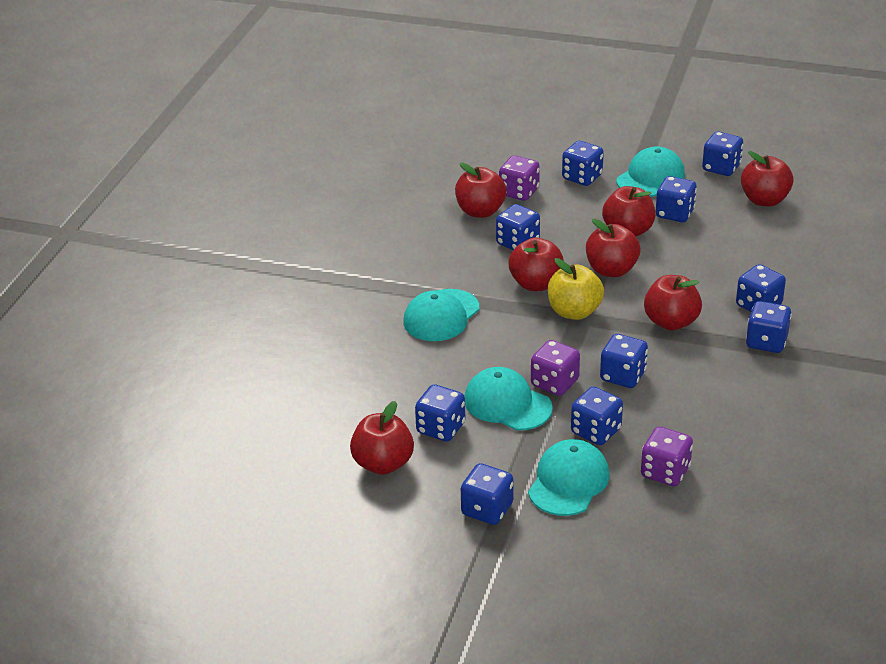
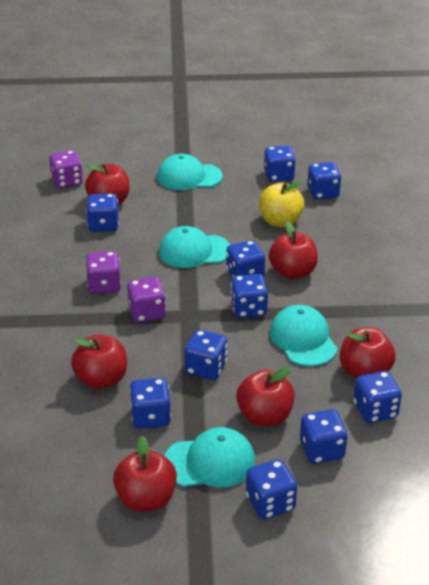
red apple: 7 -> 6

